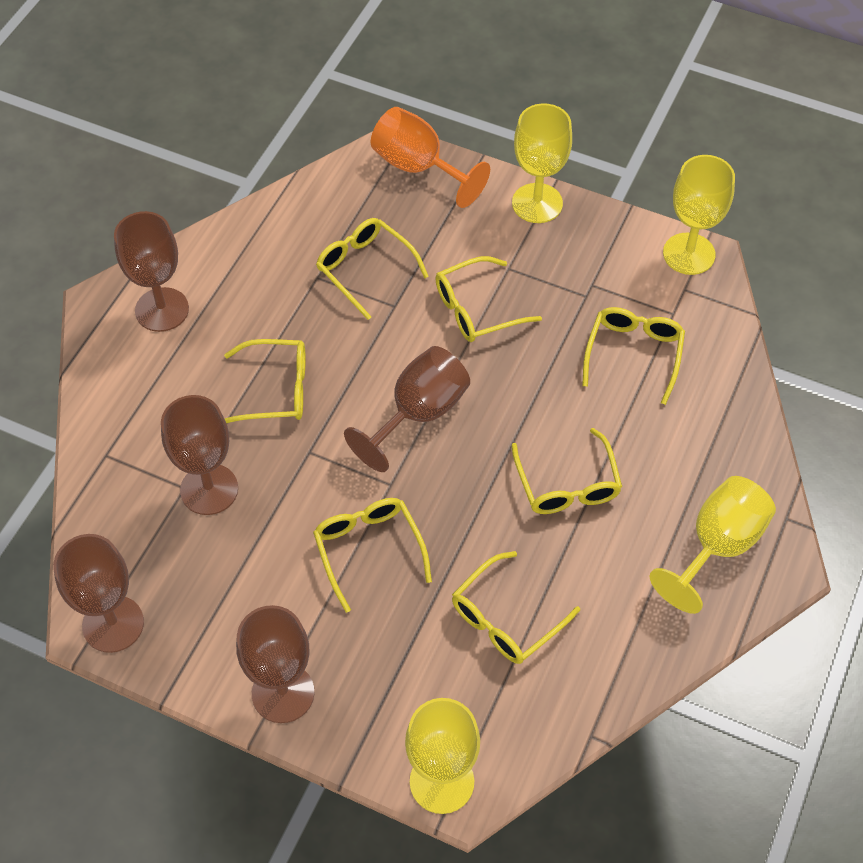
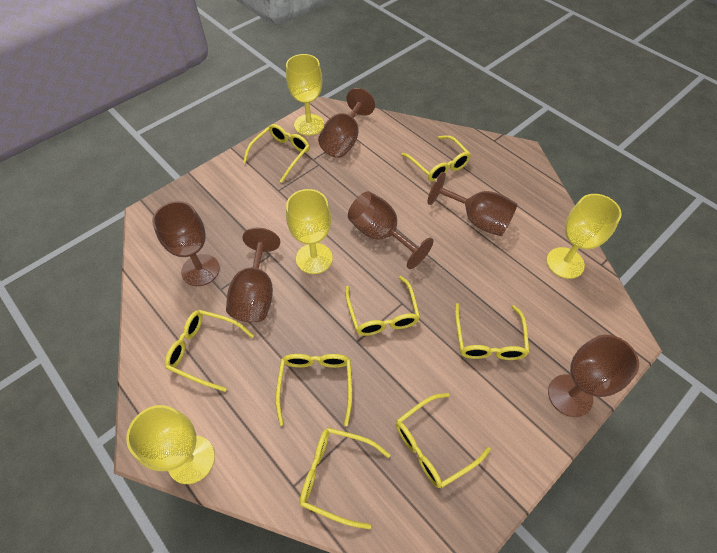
brown goblet: 5 -> 6
orange goblet: 1 -> 0
yellow glasses: 7 -> 8

